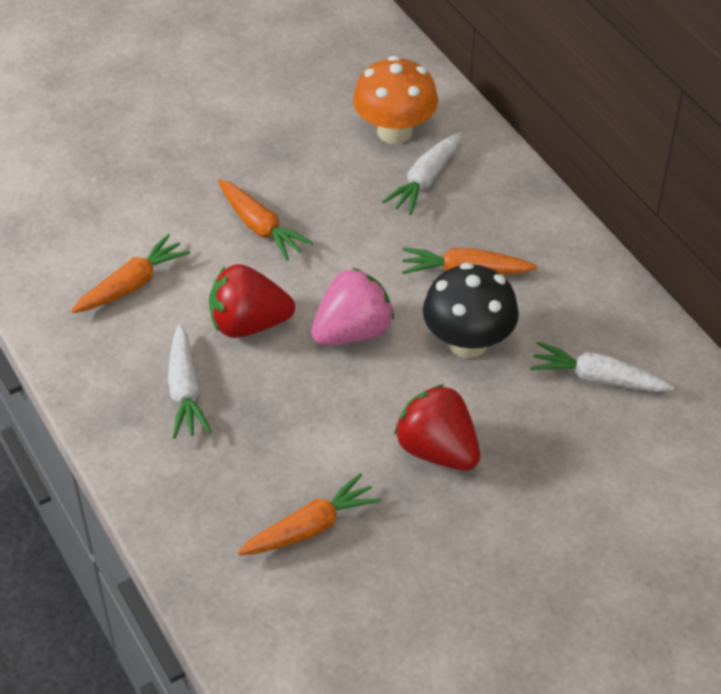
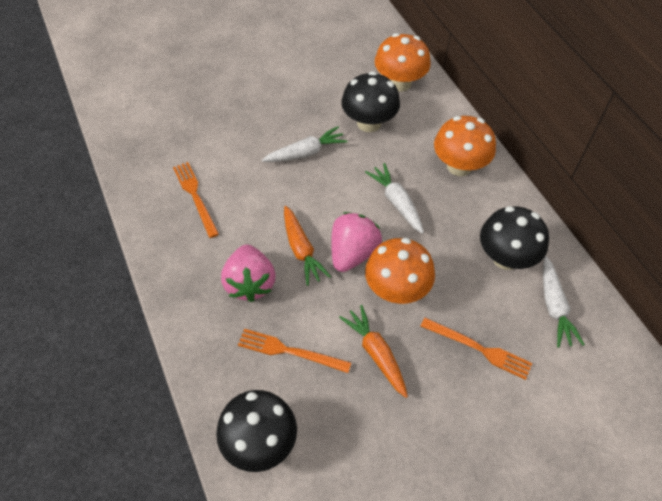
black mushroom: 1 -> 3
orange carrot: 4 -> 2
orange fork: 0 -> 3
orange mushroom: 1 -> 3
pink strawberry: 1 -> 2
red strawberry: 2 -> 0

